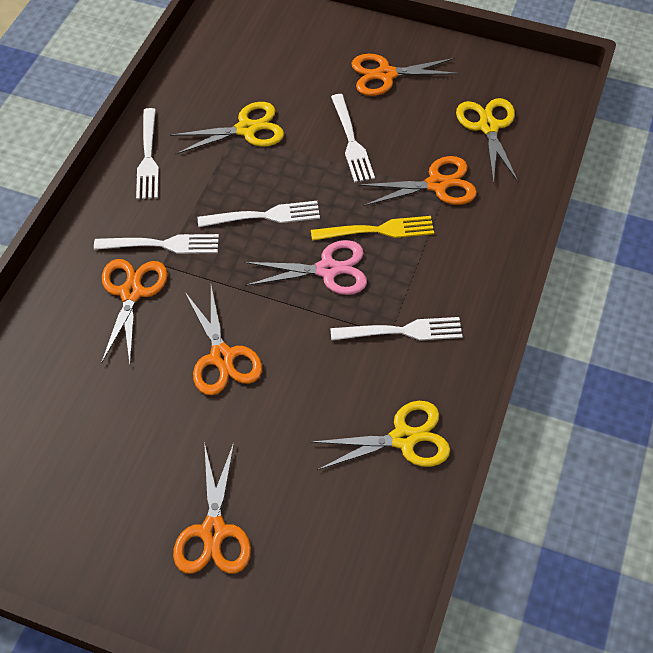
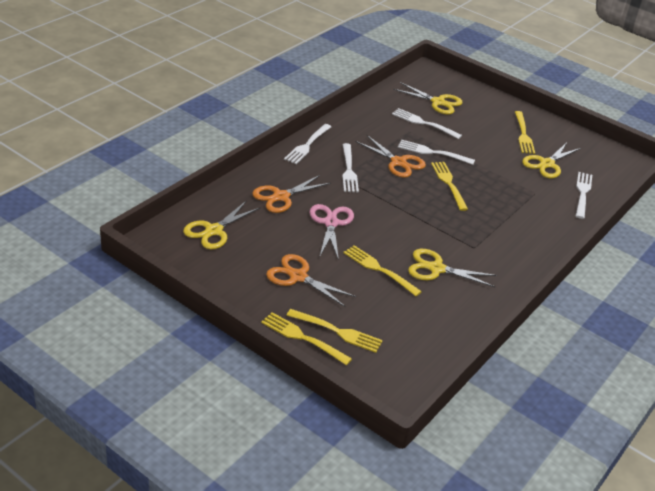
orange scissors: 5 -> 3
yellow fork: 1 -> 5
yellow scissors: 3 -> 4

